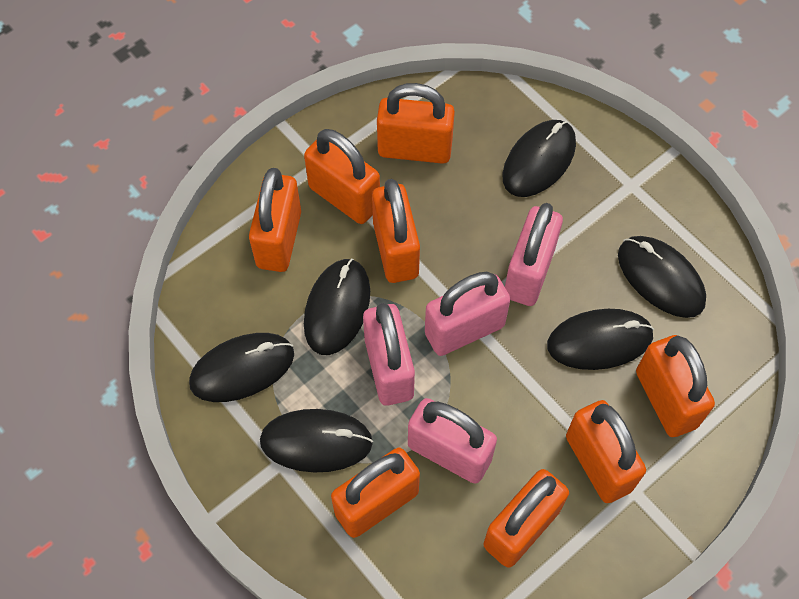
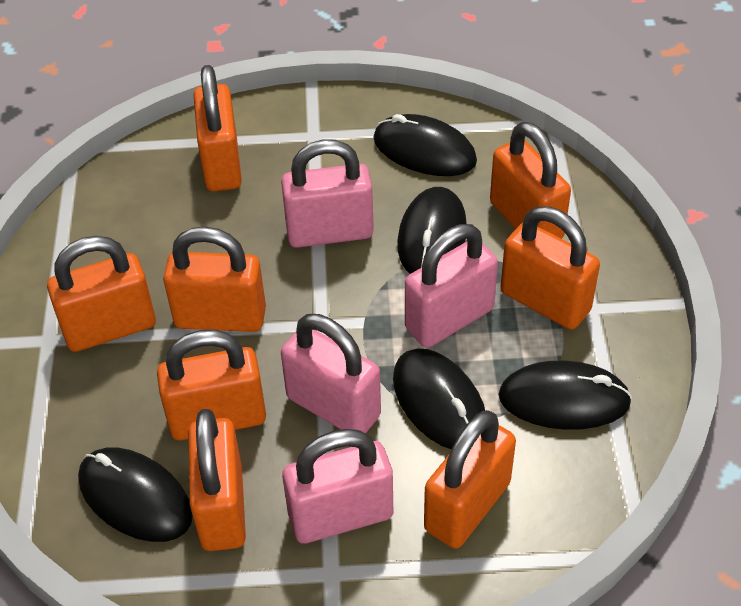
black mouse: 6 -> 5

